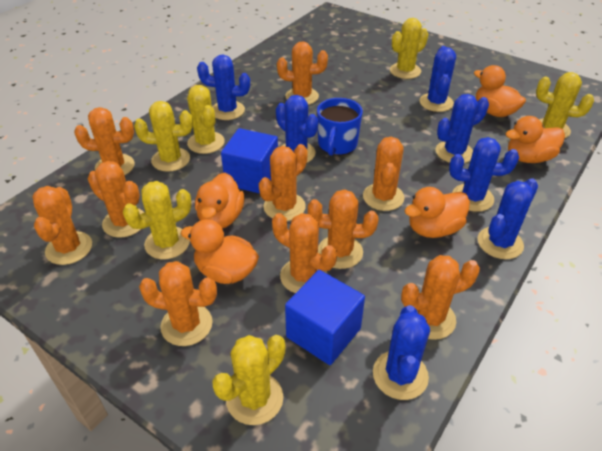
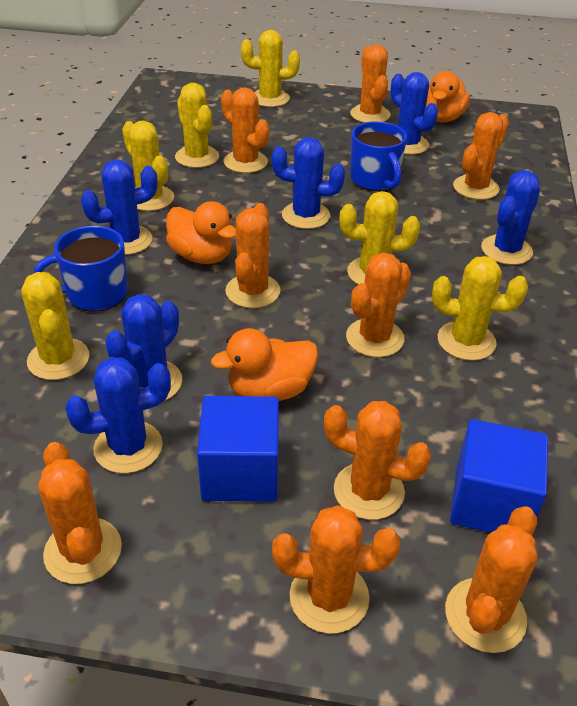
blue cactus: 7 -> 6
blue mug: 1 -> 2
orange cactus: 10 -> 9
orange duck: 5 -> 3

